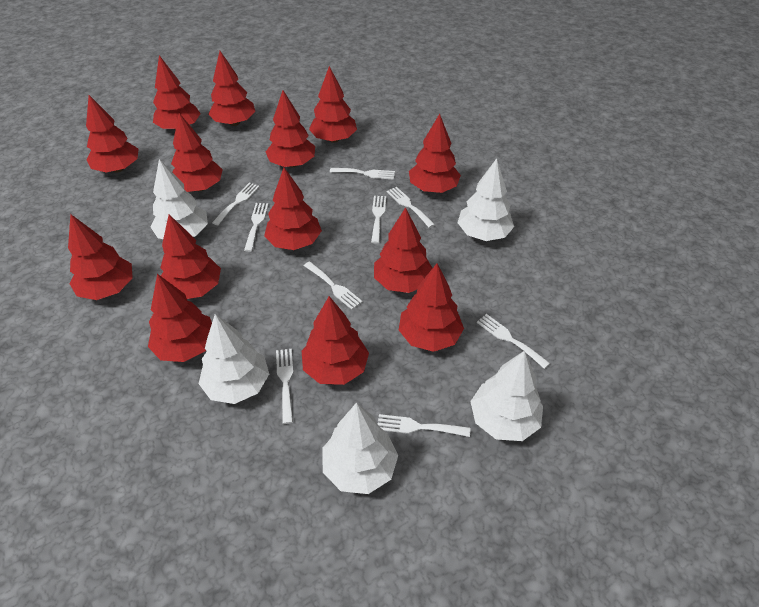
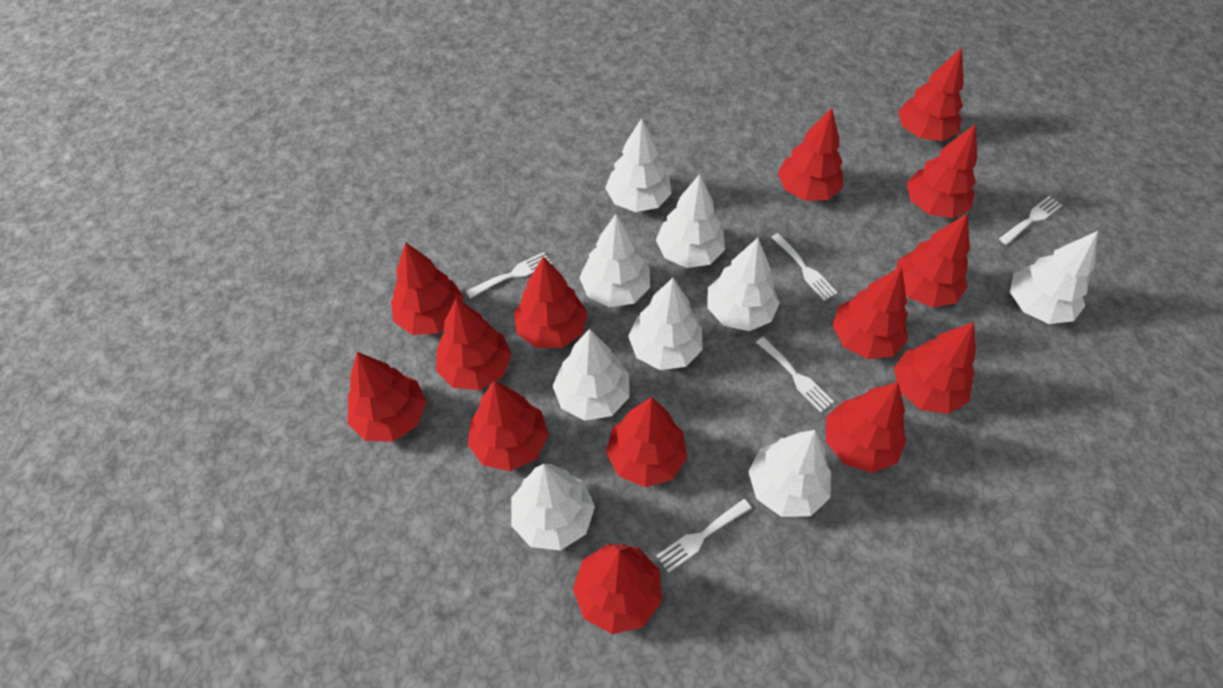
white fork: 9 -> 5
white tree: 5 -> 9

